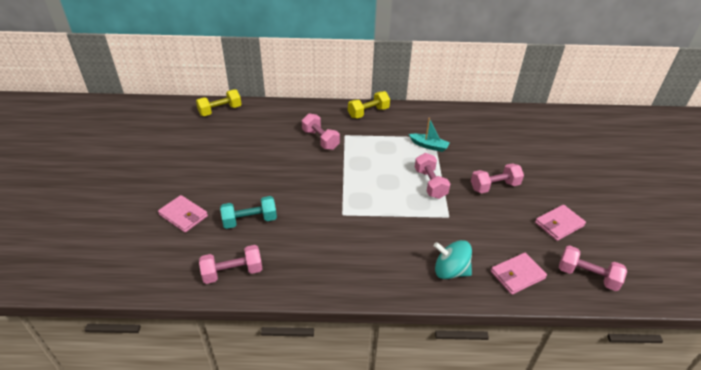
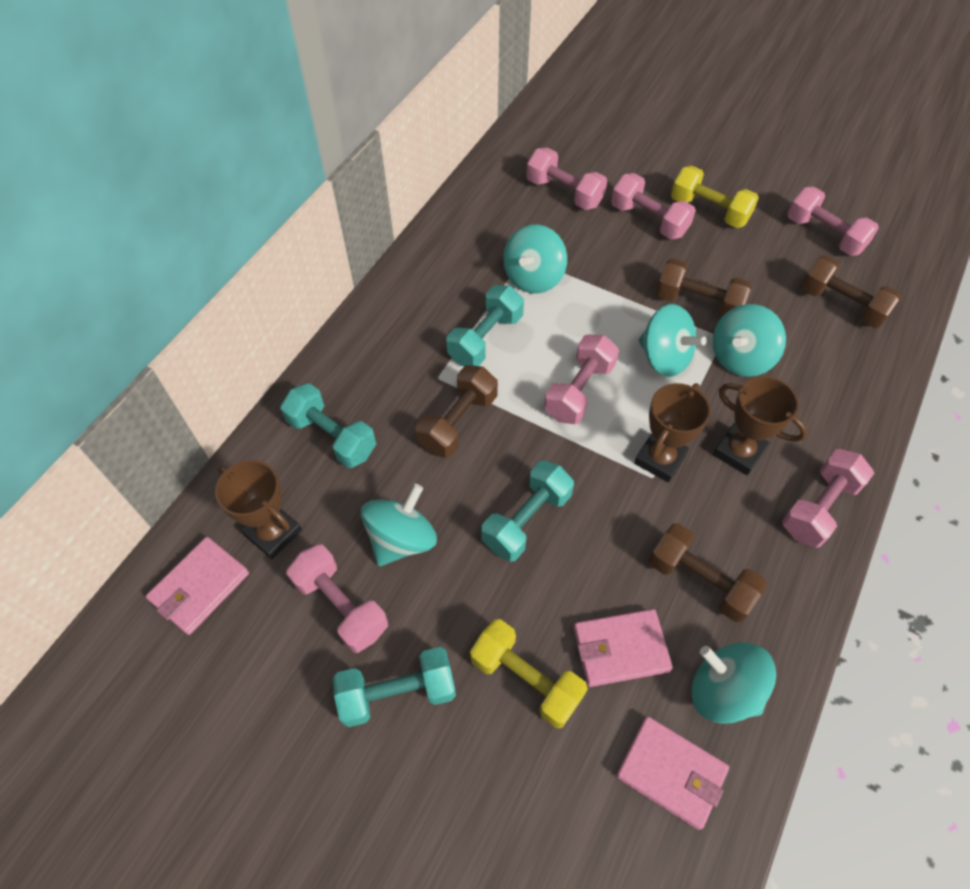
brown dumbbell: 0 -> 4
brown trophy: 0 -> 3
pink dumbbell: 5 -> 6
turquoise boat: 1 -> 0
turquoise dumbbell: 1 -> 4
turquoise spinning top: 1 -> 5

